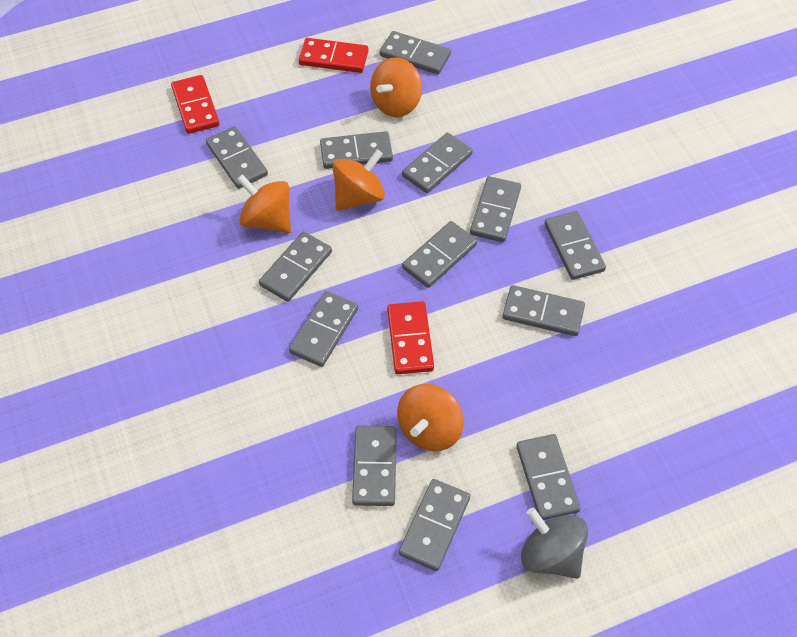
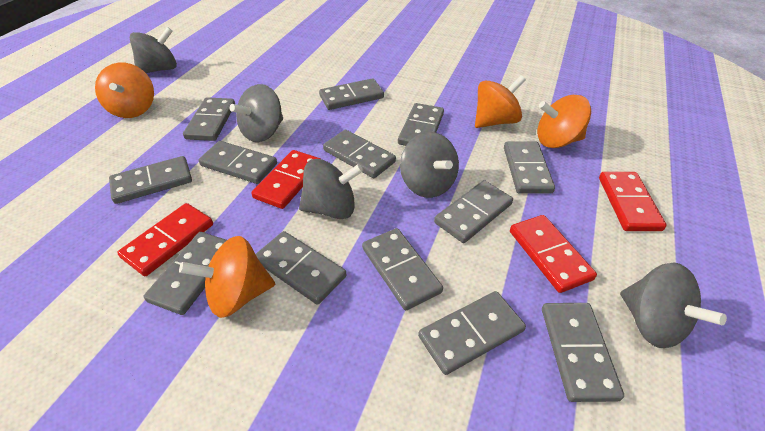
grey spinning top: 1 -> 5
red domino: 3 -> 4

